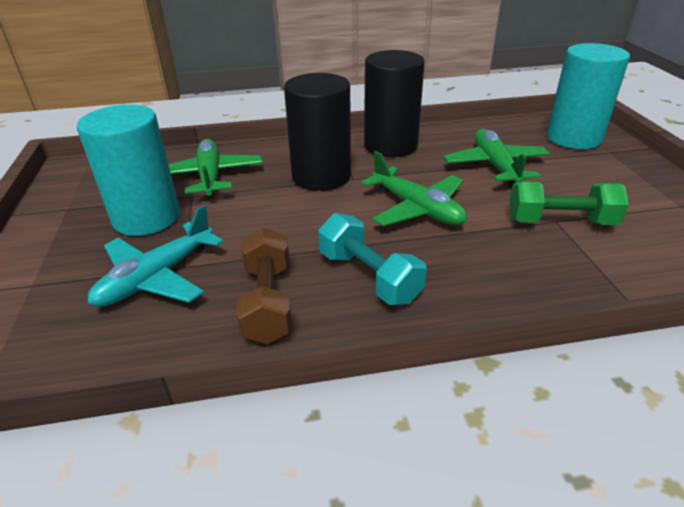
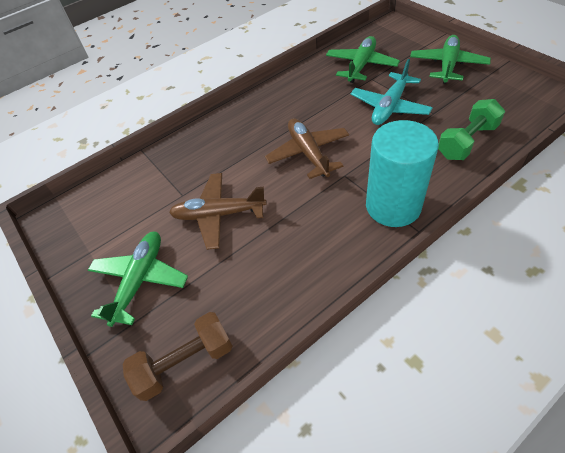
black cylinder: 2 -> 0
brown plane: 0 -> 2
turquoise cylinder: 2 -> 1
turquoise dumbbell: 1 -> 0

